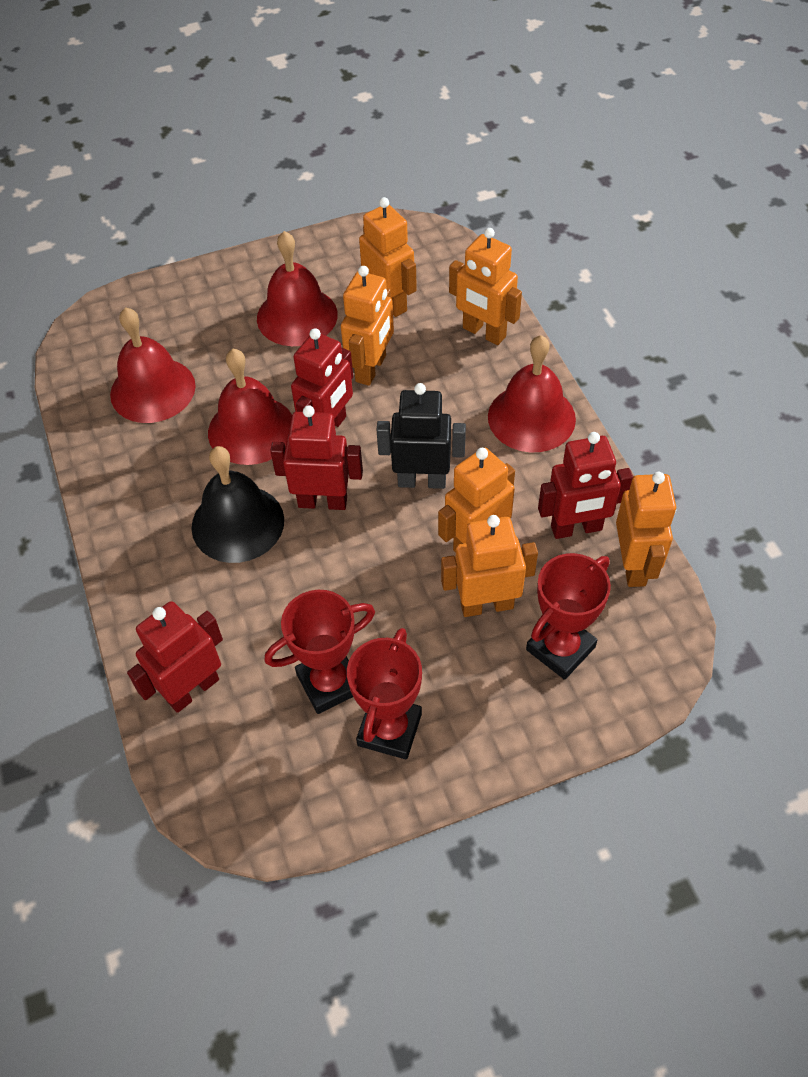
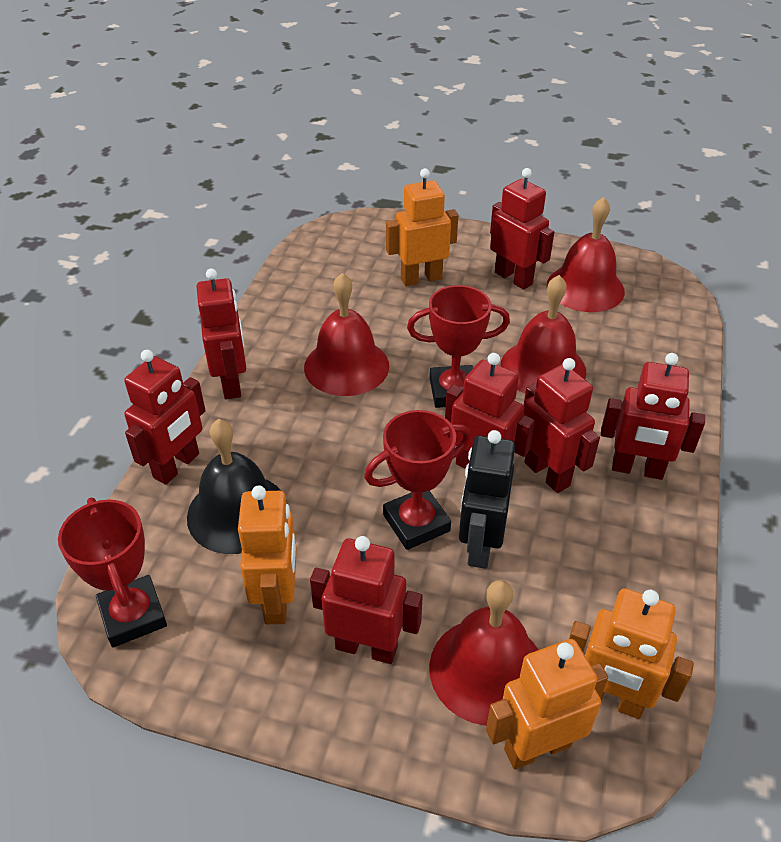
orange robot: 6 -> 4
red robot: 4 -> 7

